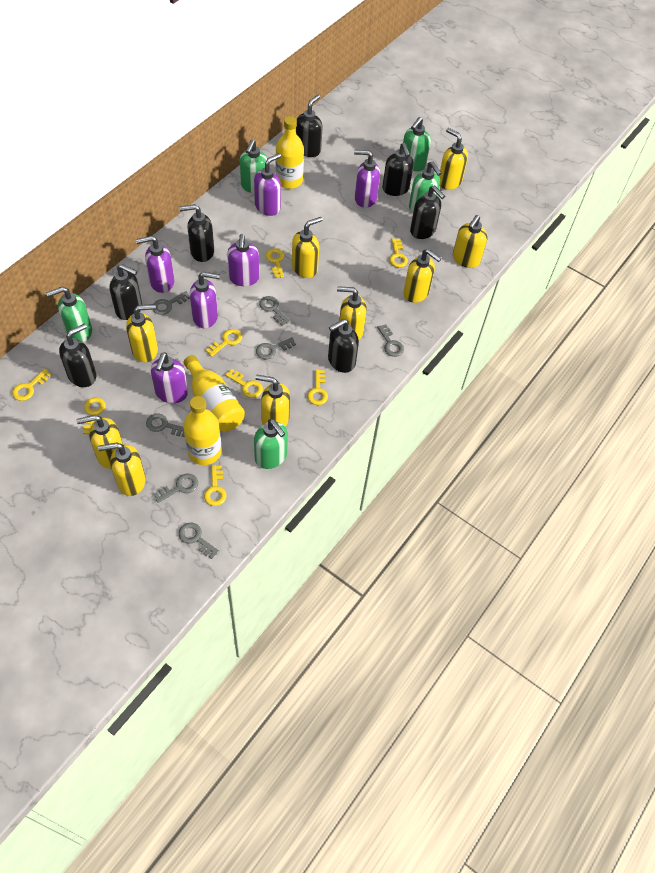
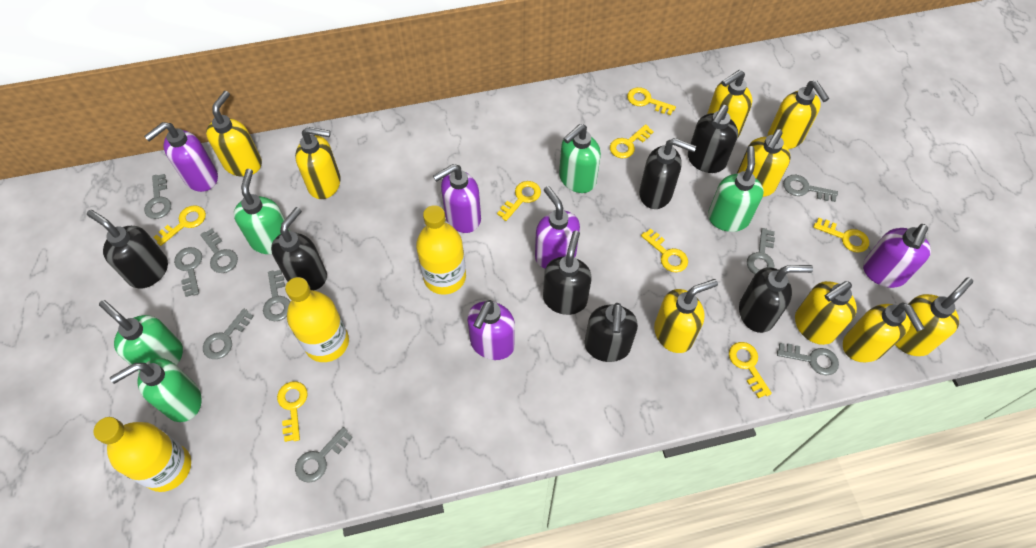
grey key: 7 -> 9
purple soap dispenser: 6 -> 5

